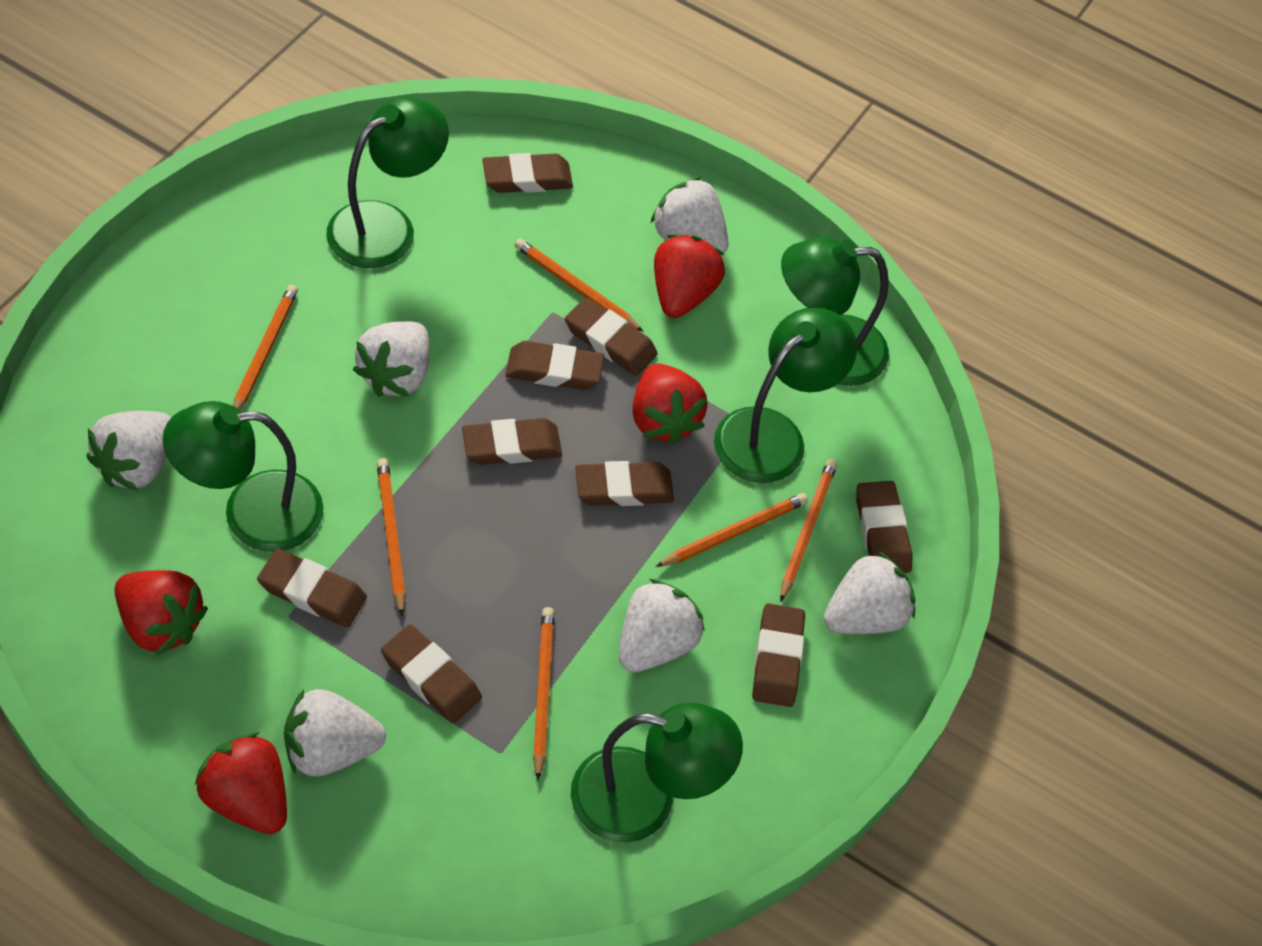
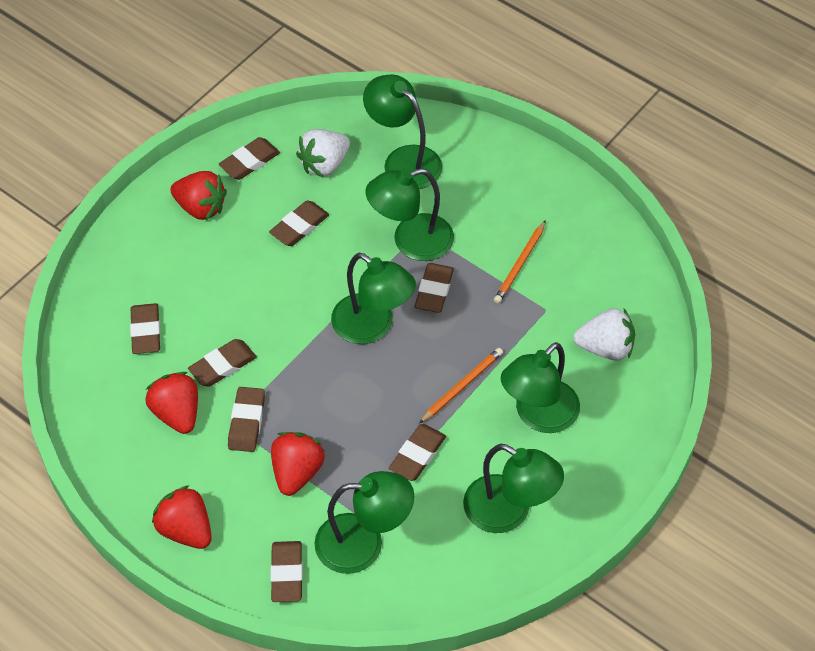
brown eraser: 9 -> 8
green lamp: 5 -> 6
orange pencil: 6 -> 2
white strawberry: 6 -> 2

